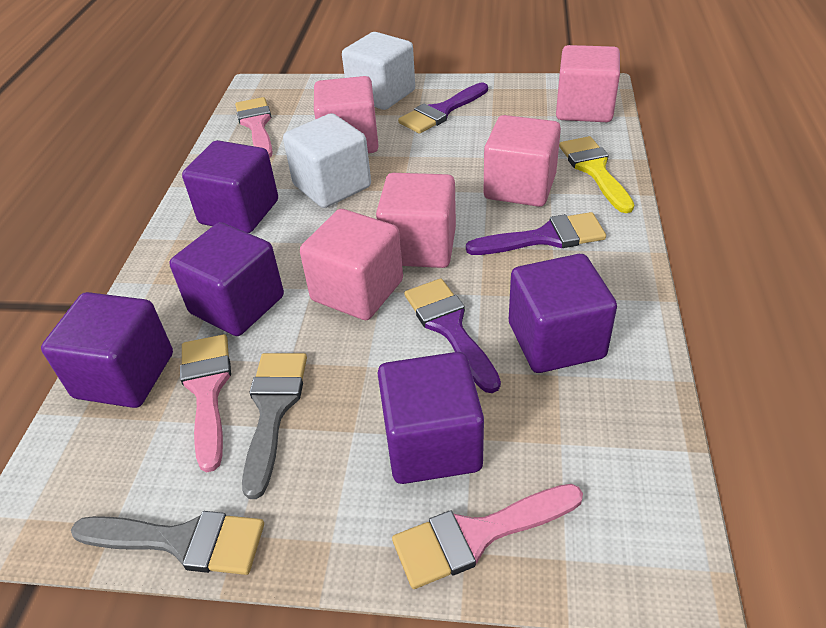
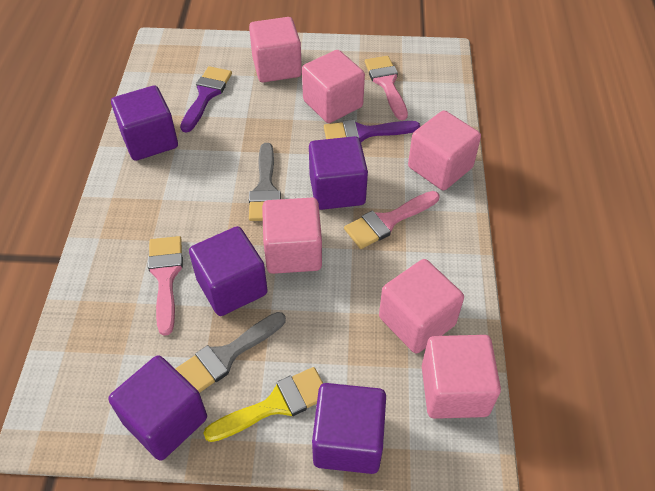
pink cube: 5 -> 6
purple brush: 3 -> 2
white cube: 2 -> 0

